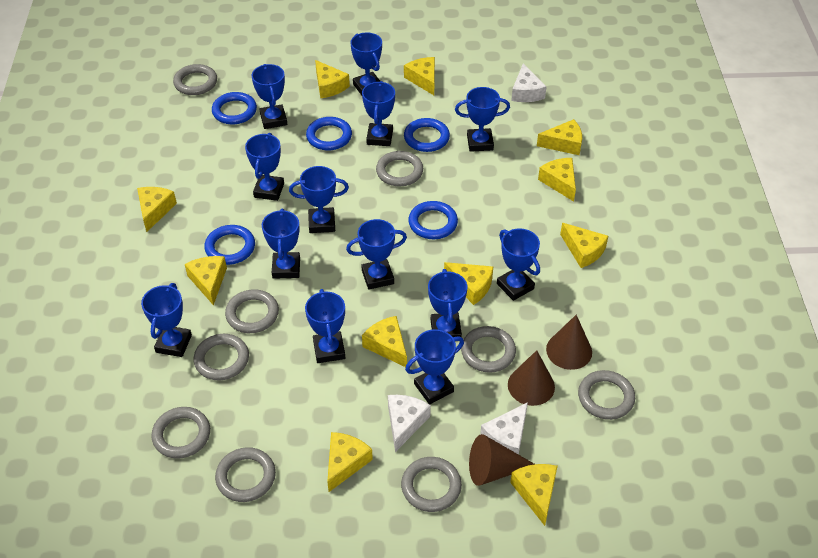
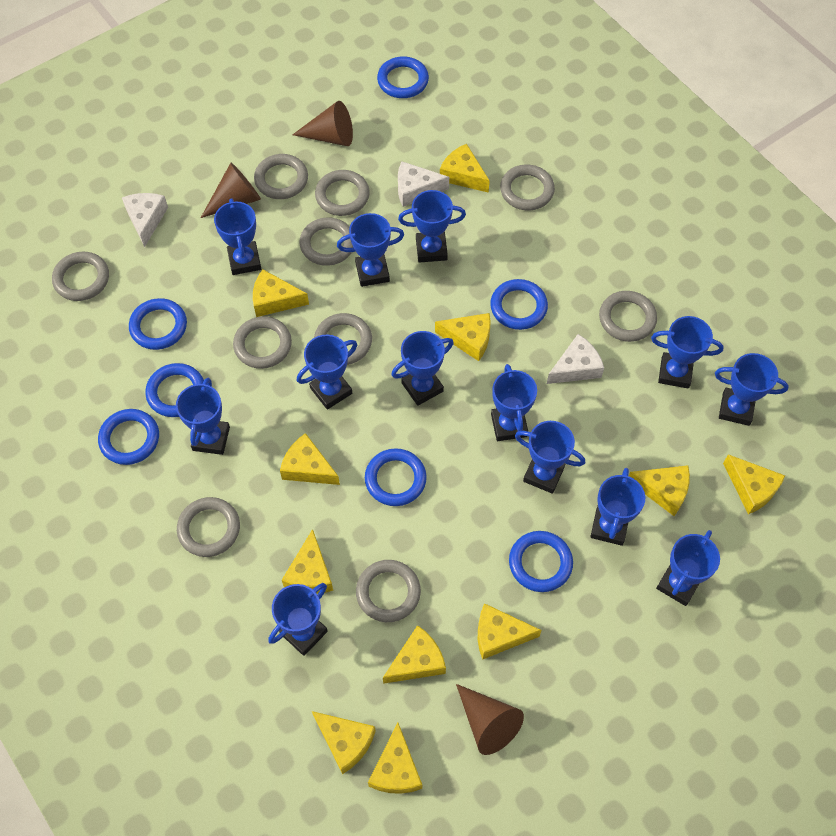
blue ring: 5 -> 7
grey ring: 9 -> 10

